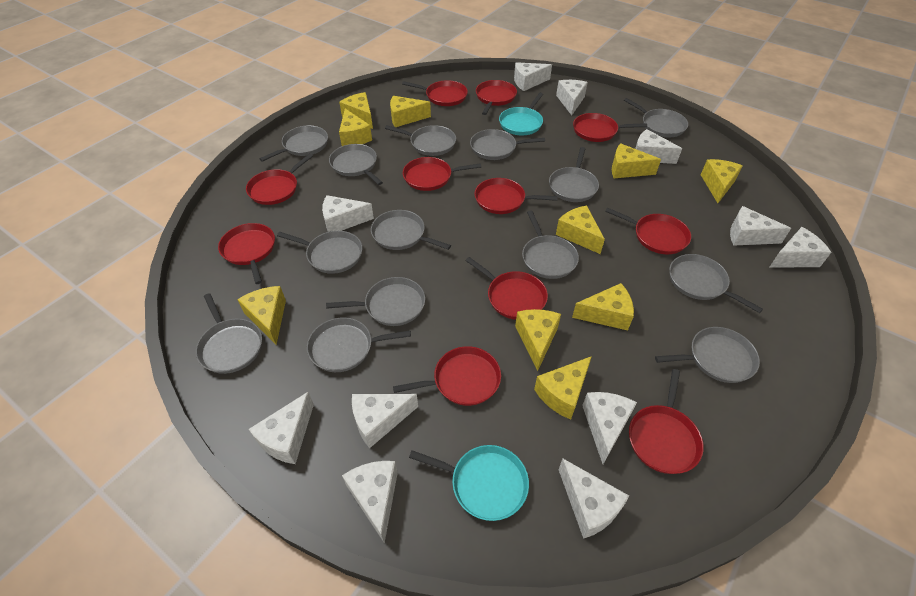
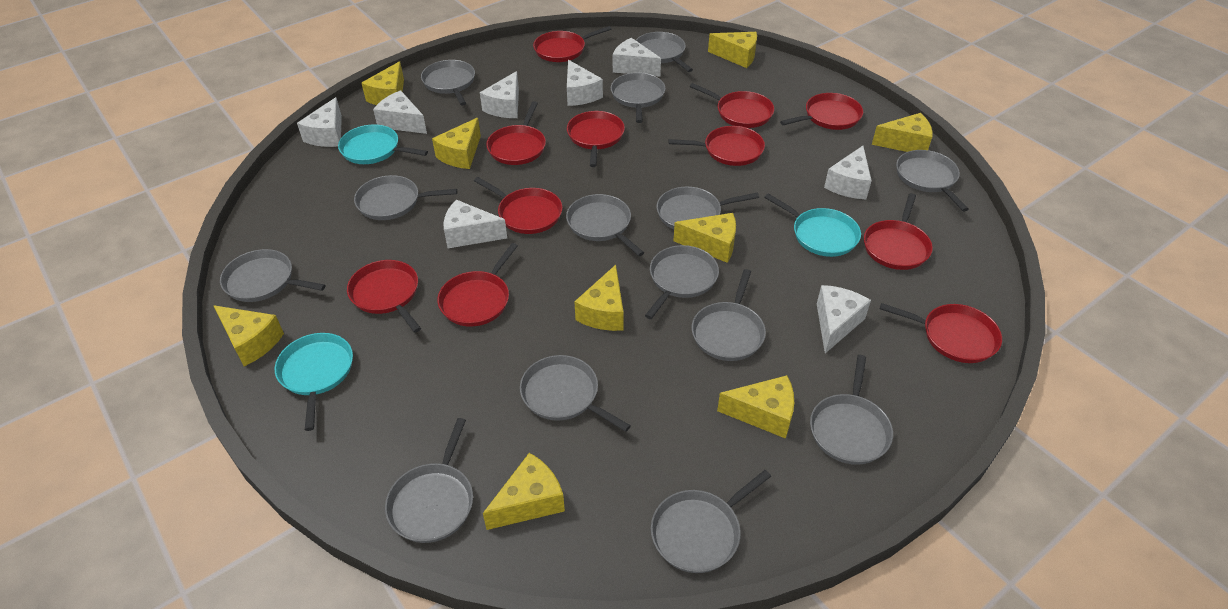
turquoise pan: 2 -> 3
white cheese: 11 -> 8
yellow cheese: 10 -> 9

